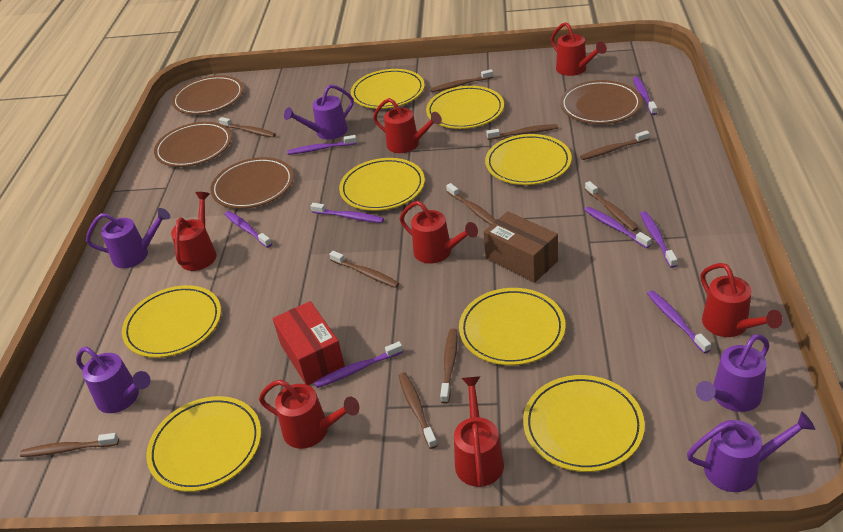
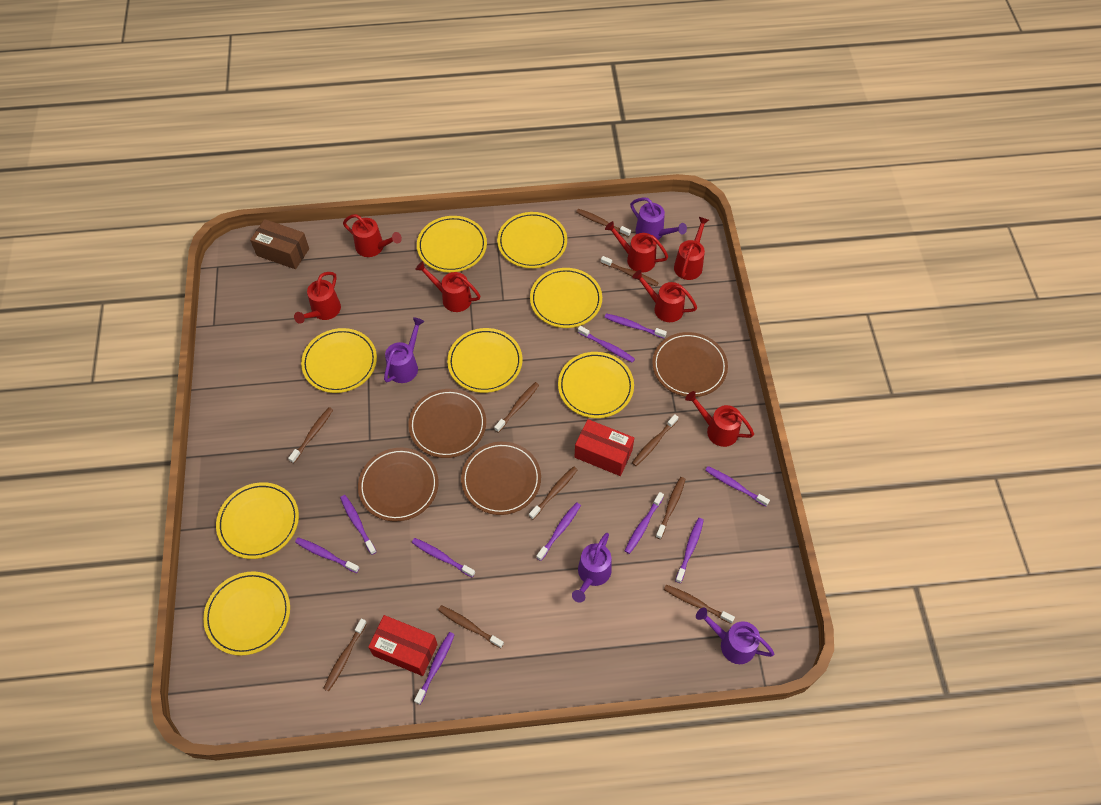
purple toothbrush: 8 -> 10
purple watering can: 5 -> 4
red box: 1 -> 2

